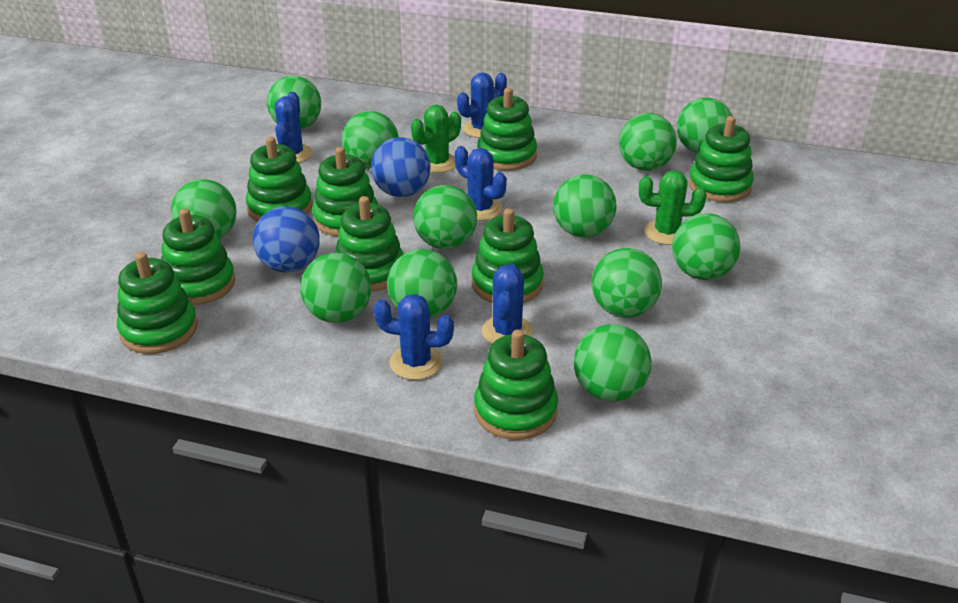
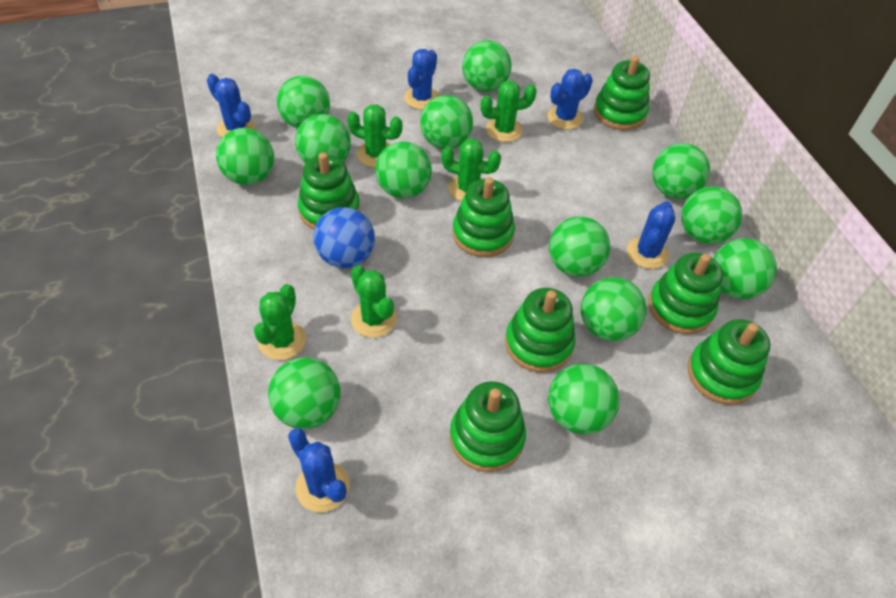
blue ball: 2 -> 1
green ball: 12 -> 13
green cactus: 2 -> 5
green stacking toy: 9 -> 7

